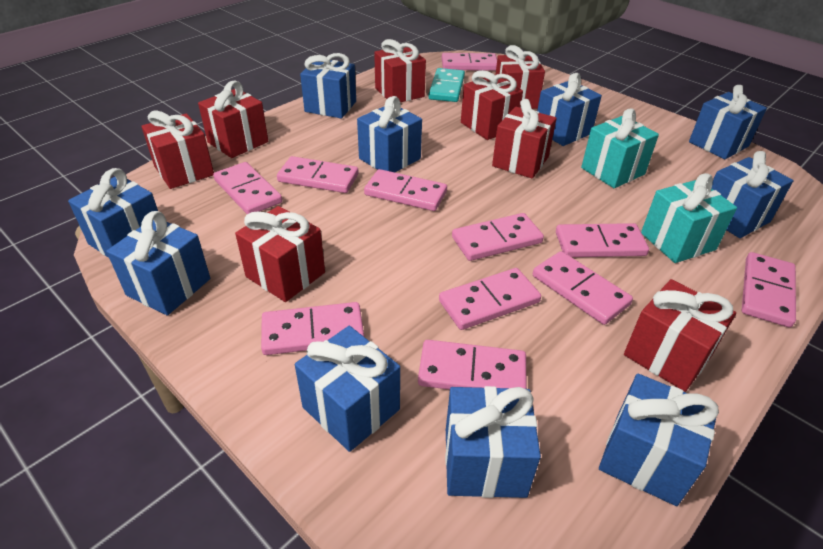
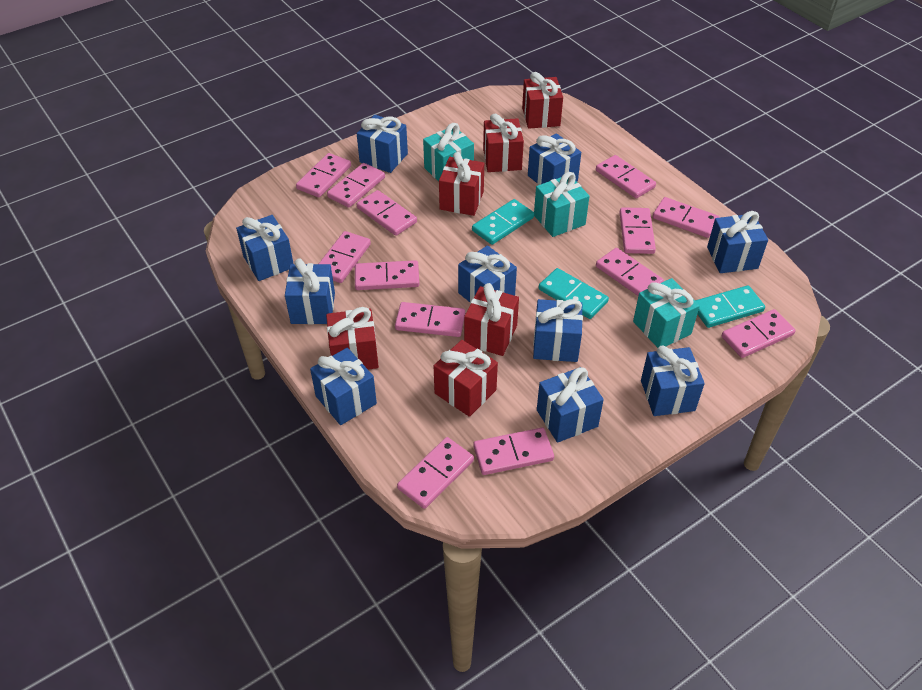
pink domino: 11 -> 13
red gift: 8 -> 6
turquoise domino: 1 -> 3
turquoise gift: 2 -> 3

